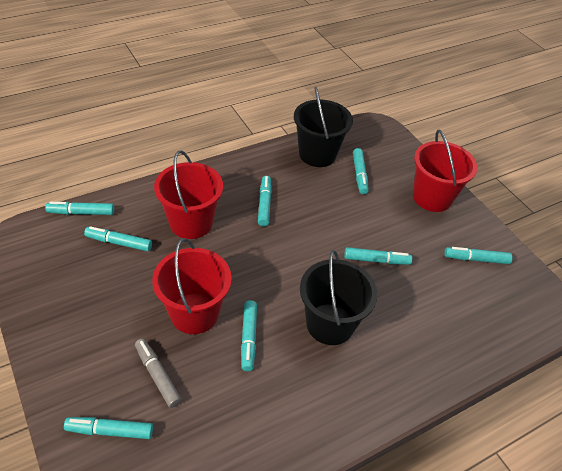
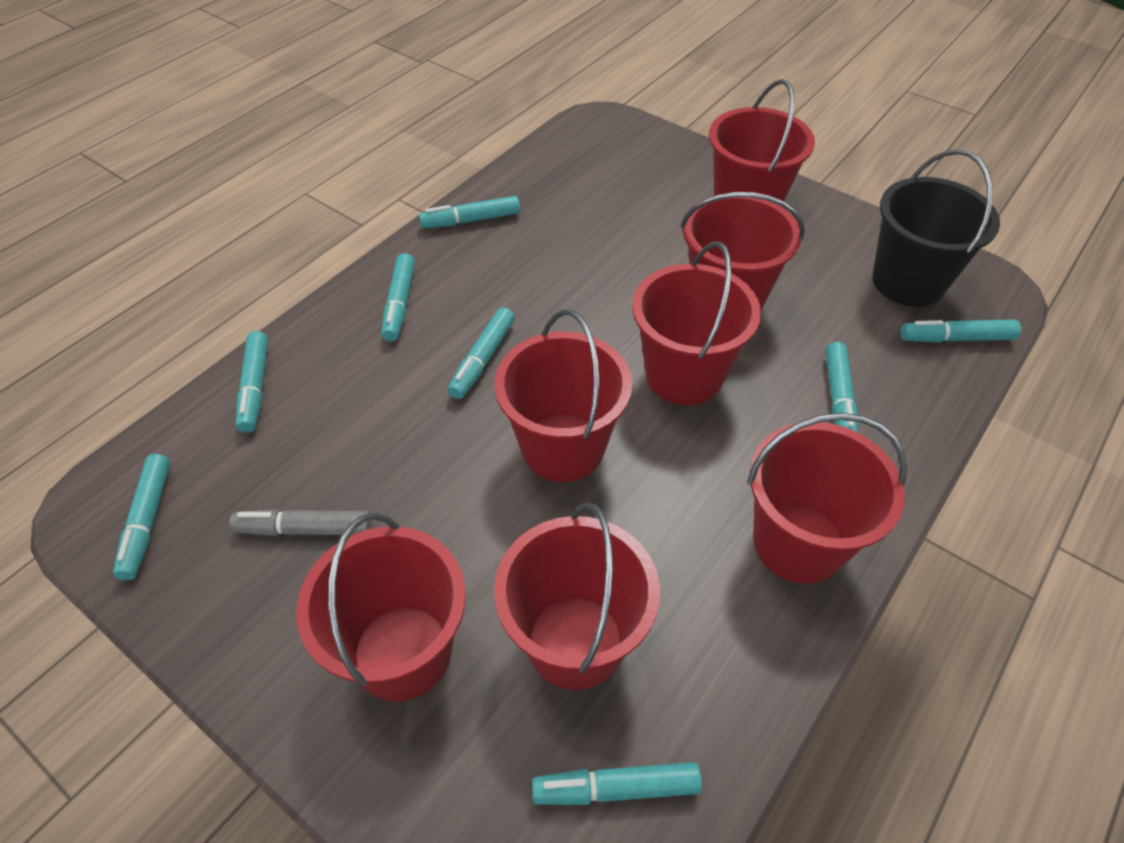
black bucket: 2 -> 1
red bucket: 3 -> 7

